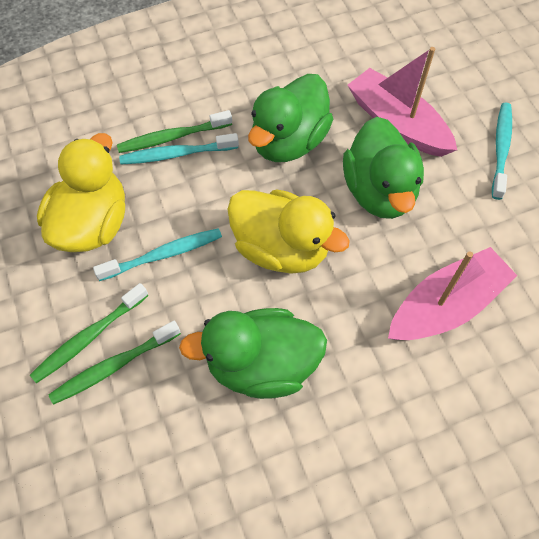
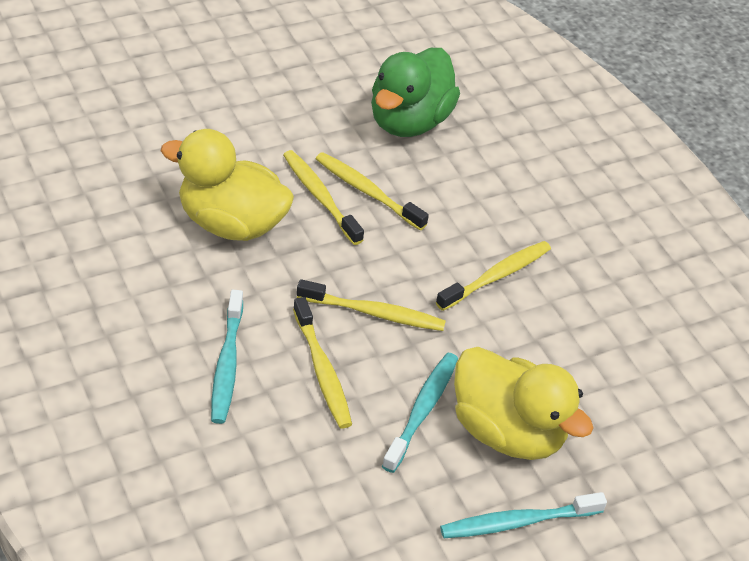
green duck: 3 -> 1
green toothbrush: 3 -> 0
pink boat: 2 -> 0
yellow toothbrush: 0 -> 5

